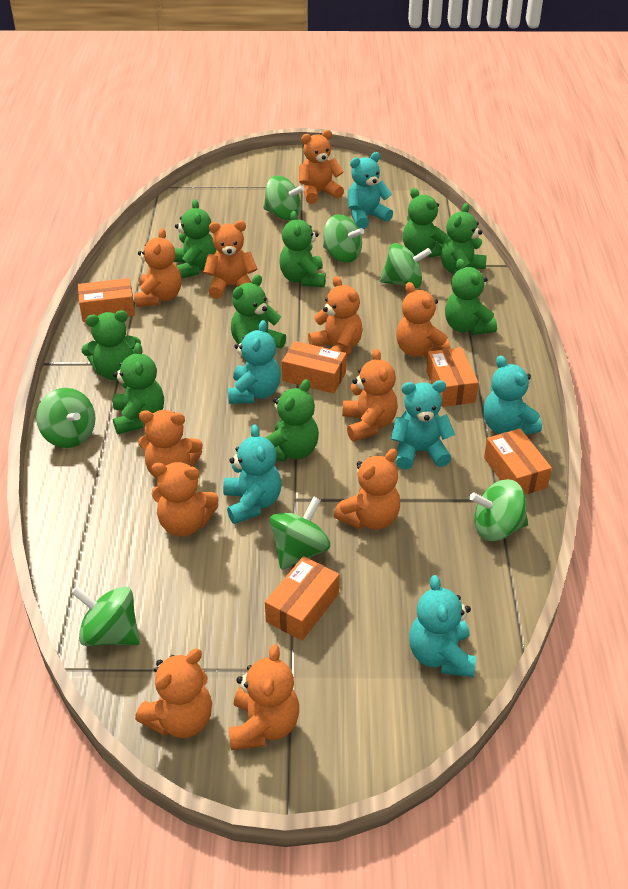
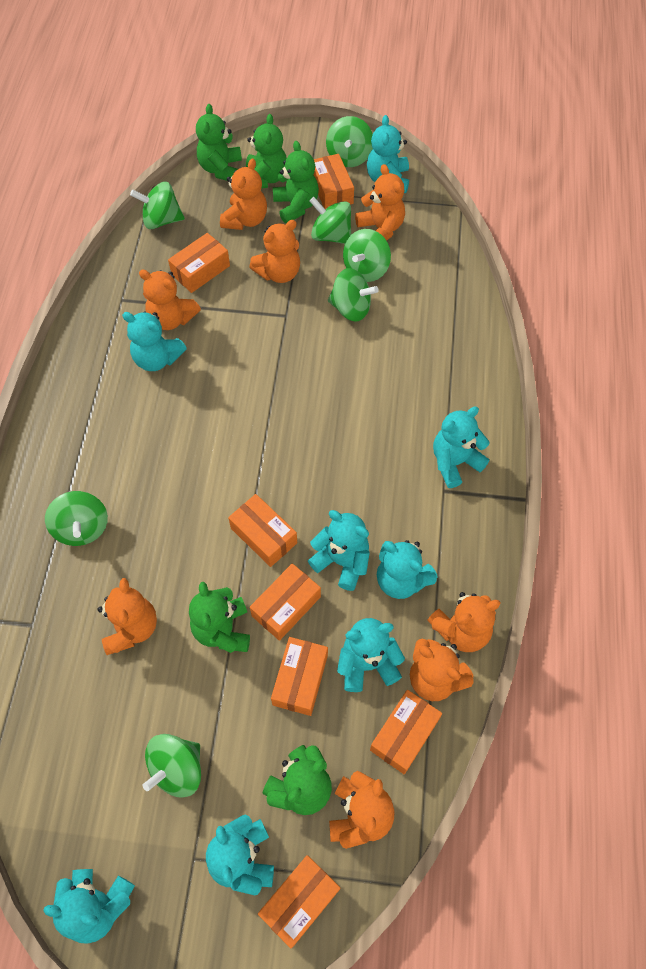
green teddy bear: 9 -> 5
orange box: 5 -> 7
orange teddy bear: 11 -> 8
turquoise teddy bear: 6 -> 8

